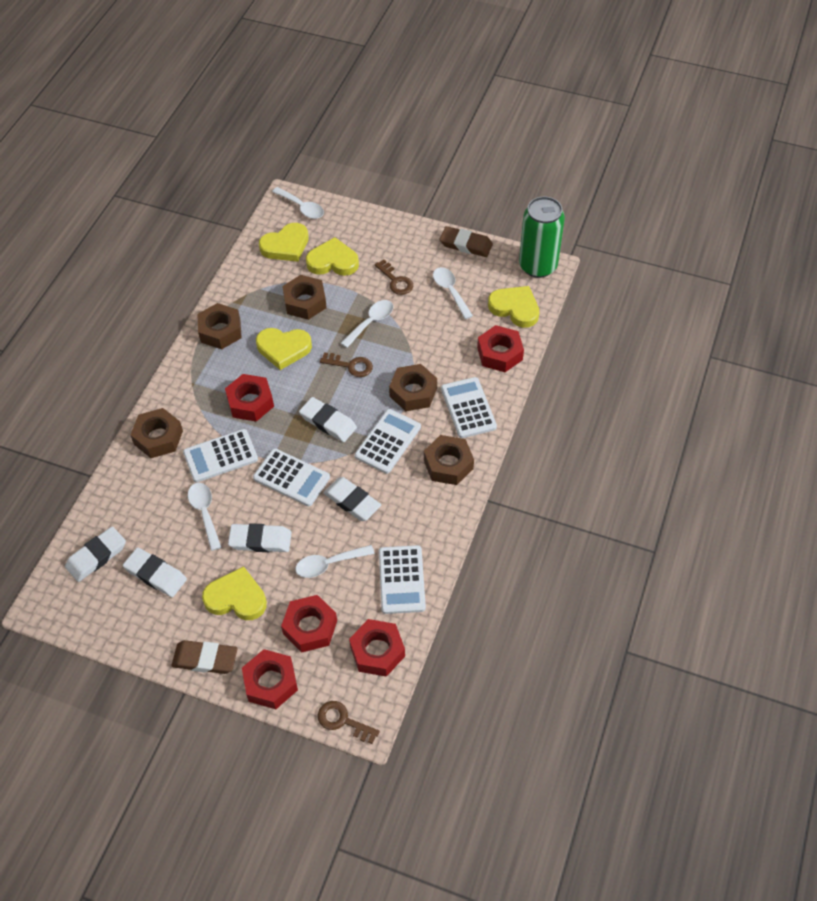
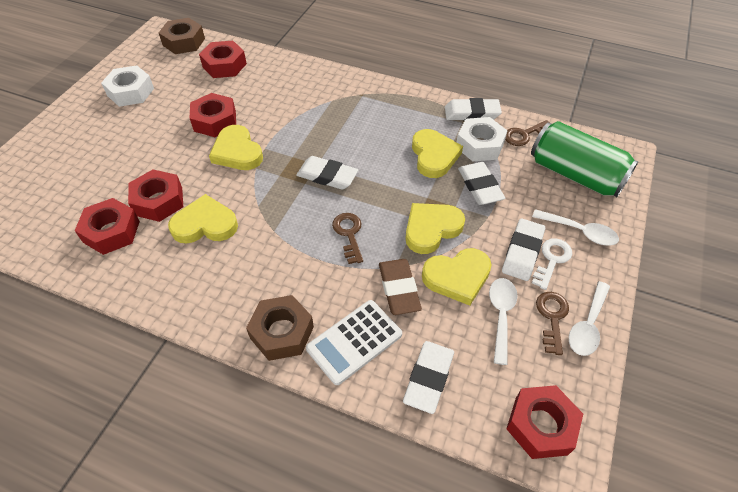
brown eraser: 2 -> 1
brown nut: 5 -> 2
white calculator: 5 -> 1
white key: 0 -> 1
white nut: 0 -> 2
white spoon: 5 -> 3

